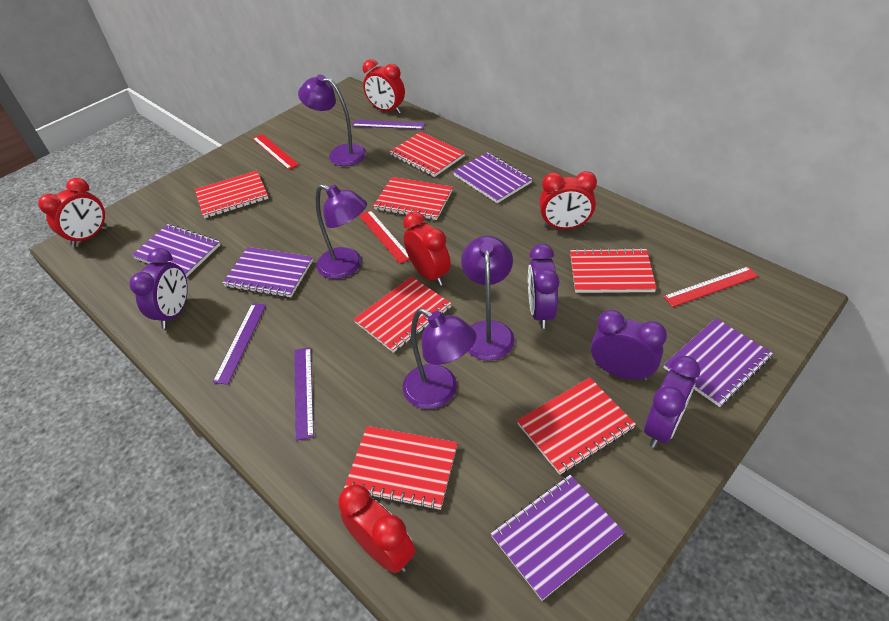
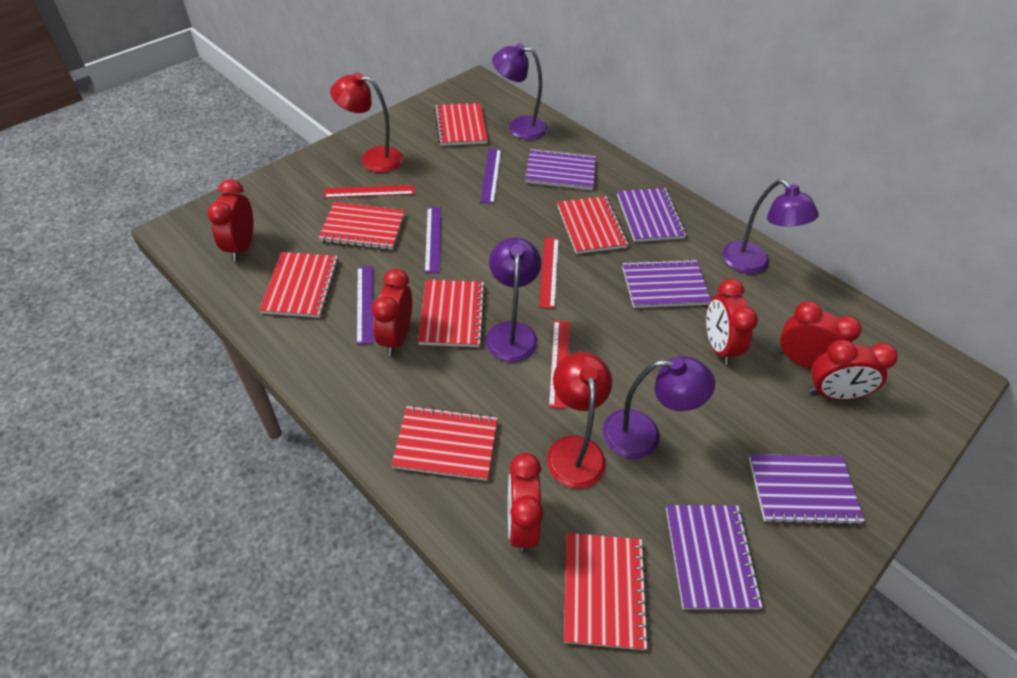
purple clock: 4 -> 0
red clock: 5 -> 6
red lamp: 0 -> 2

